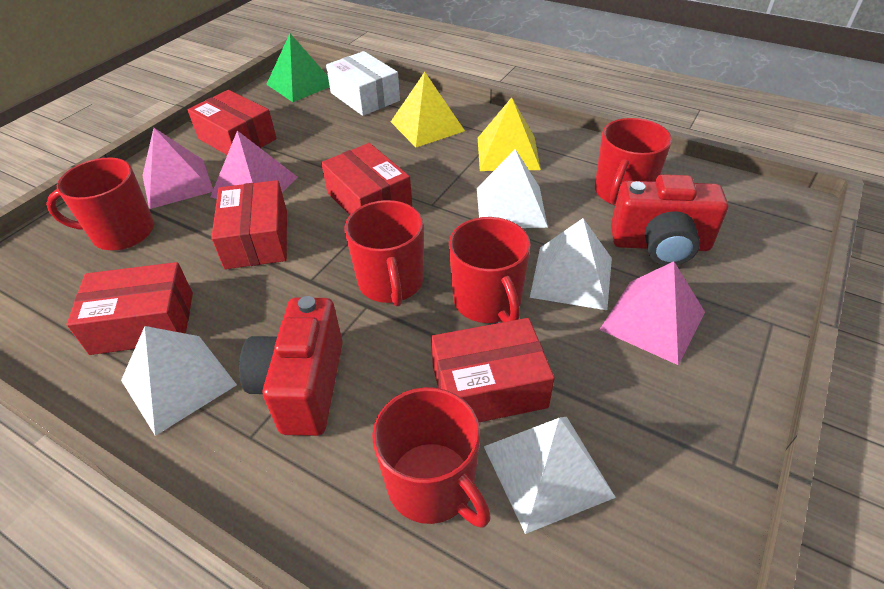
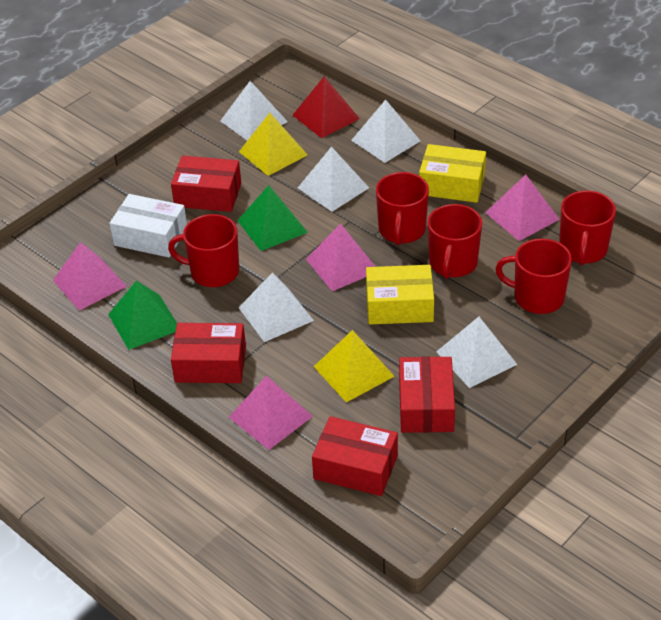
green pyramid: 1 -> 2
pink pyramid: 3 -> 4
red box: 5 -> 4
red camera: 2 -> 0
red pyramid: 0 -> 1
white pyramid: 4 -> 5
yellow box: 0 -> 2

